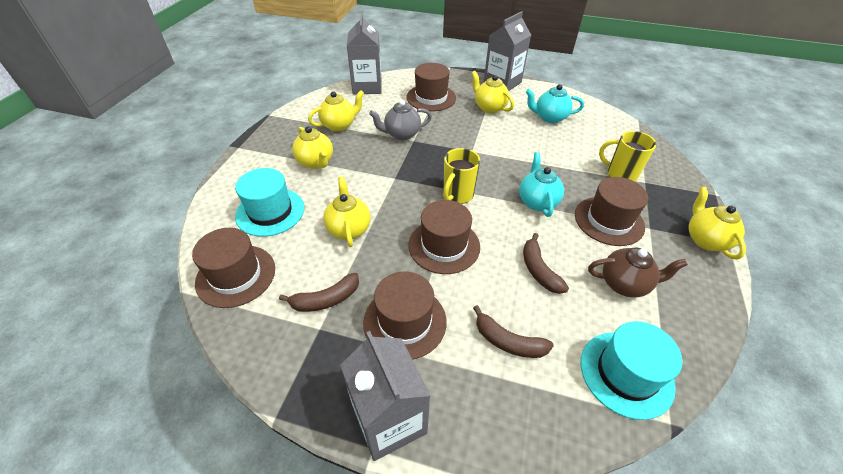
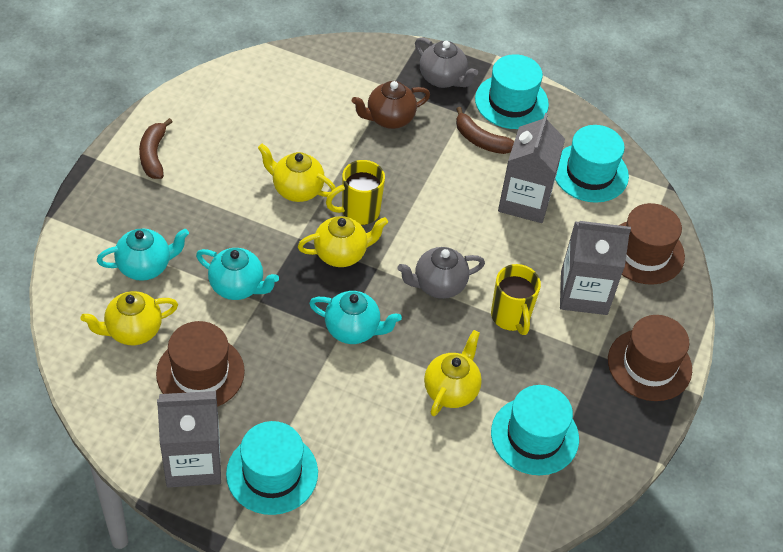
brown banana: 3 -> 2
brown hat: 5 -> 3
grey teapot: 1 -> 2
turquoise hat: 2 -> 4
turquoise teapot: 2 -> 3
yellow teapot: 5 -> 4

